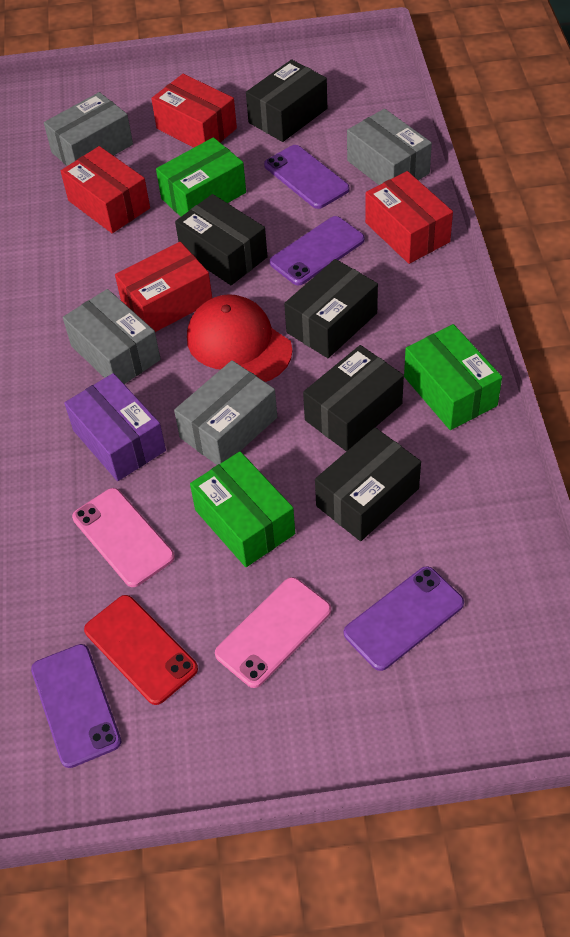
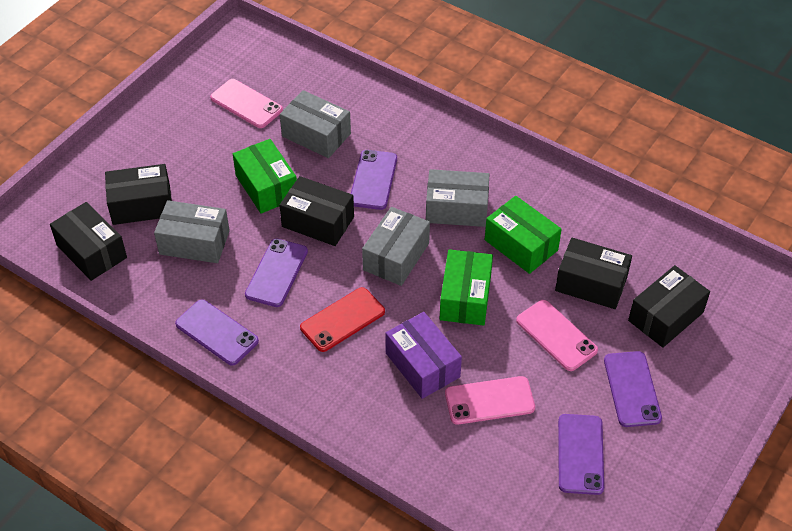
pink phone: 2 -> 3
purple phone: 4 -> 5
red box: 4 -> 0
red cap: 1 -> 0

